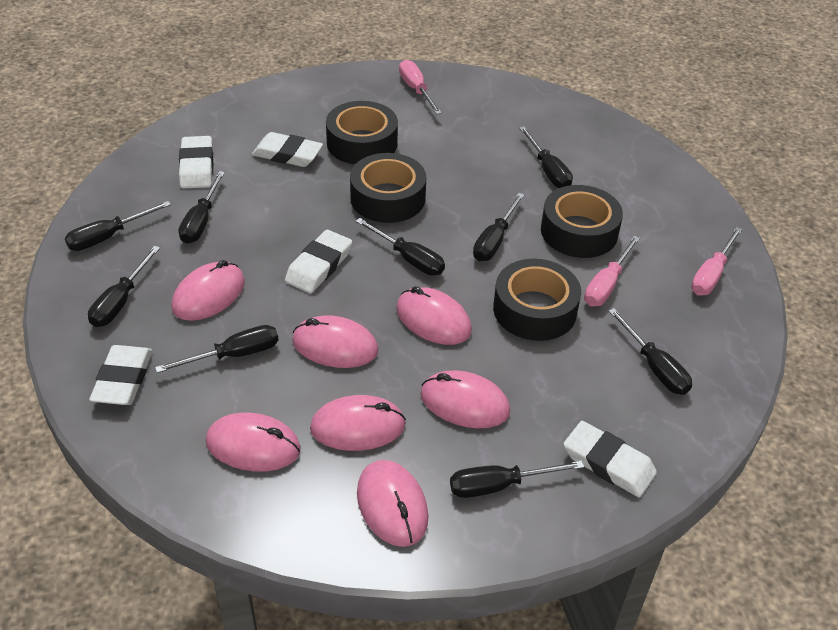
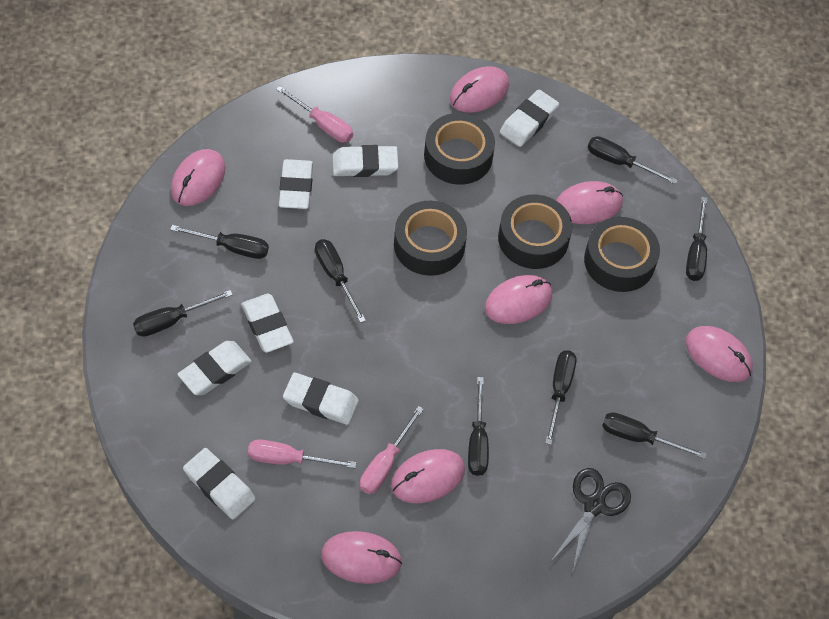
black scissors: 0 -> 1
black screwdriver: 9 -> 8
white eraser: 5 -> 7

